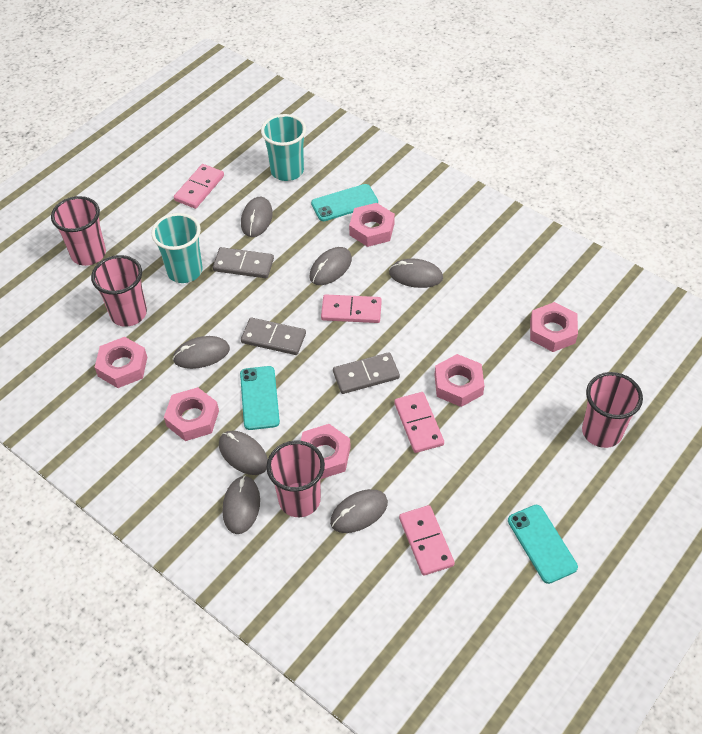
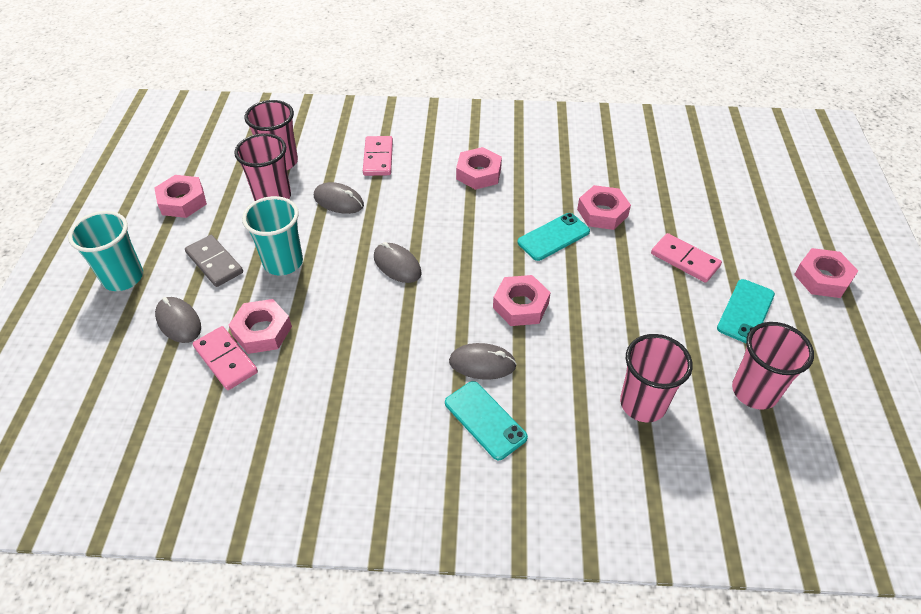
grey domino: 3 -> 1
grey mouse: 7 -> 4
pink domino: 4 -> 3

